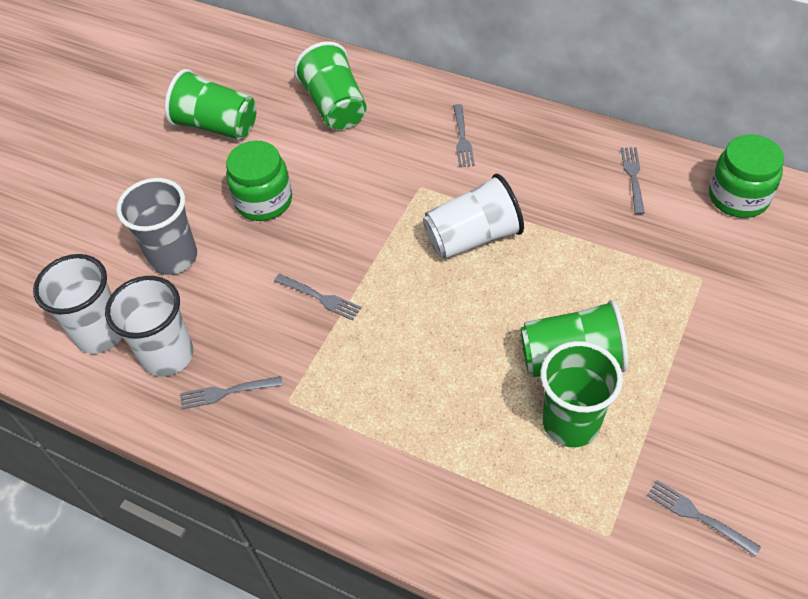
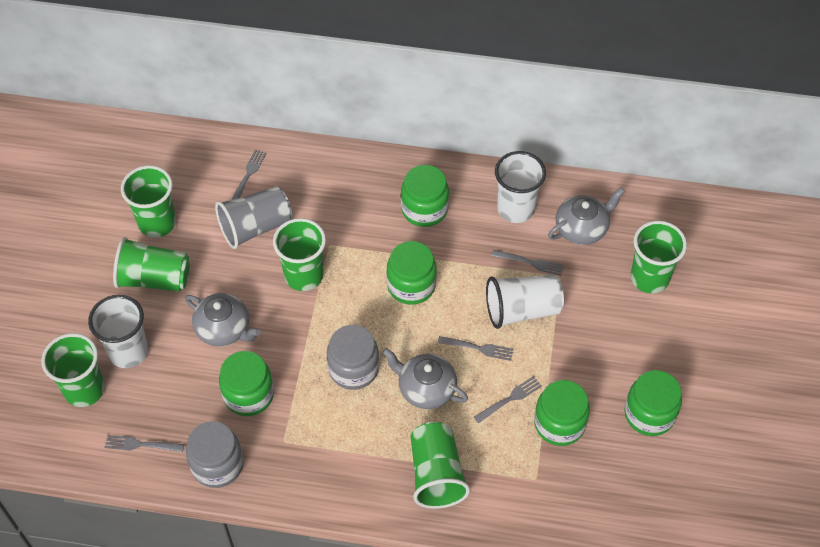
green cup: 4 -> 6
green jar: 2 -> 5
grey jar: 0 -> 2
grey teapot: 0 -> 3

